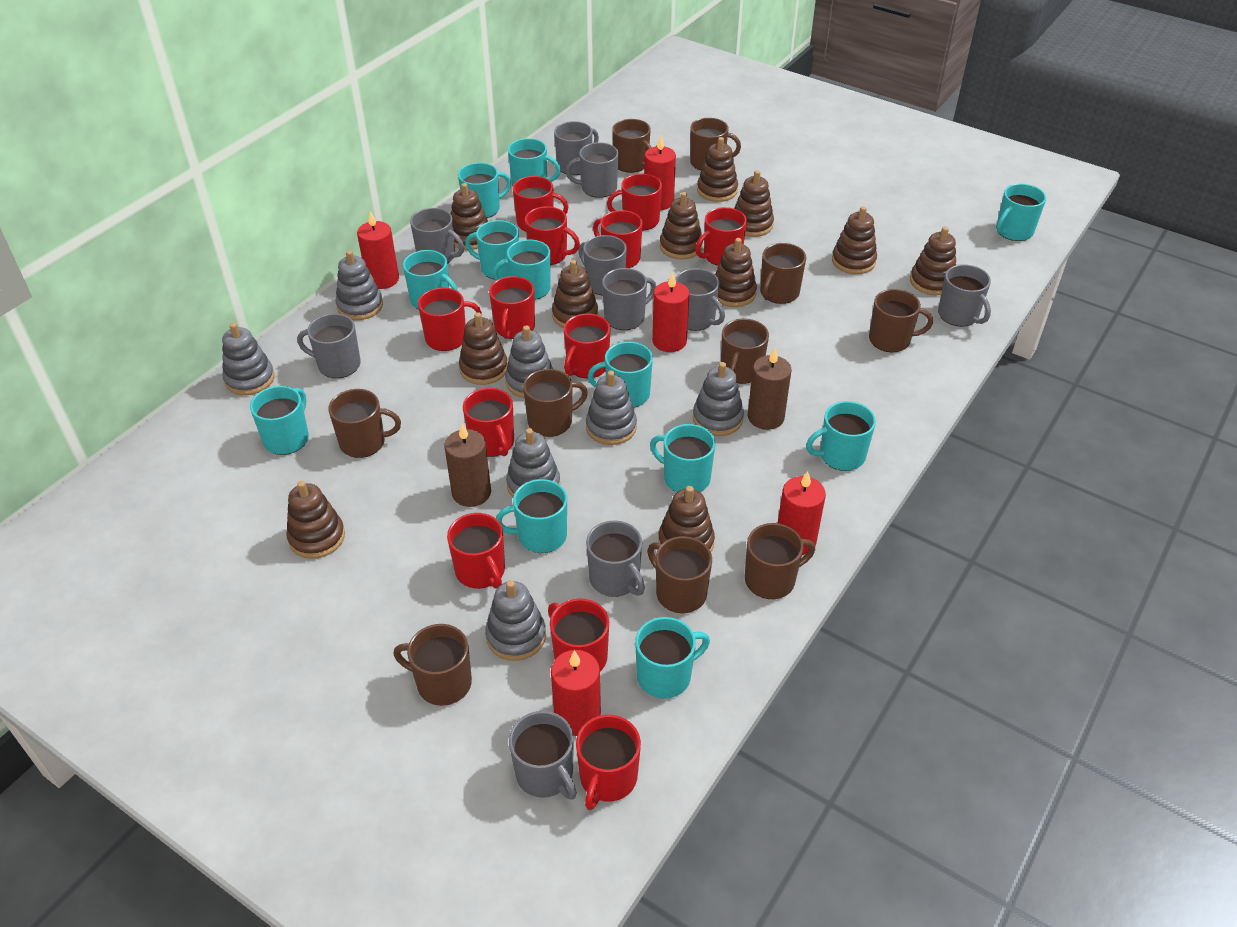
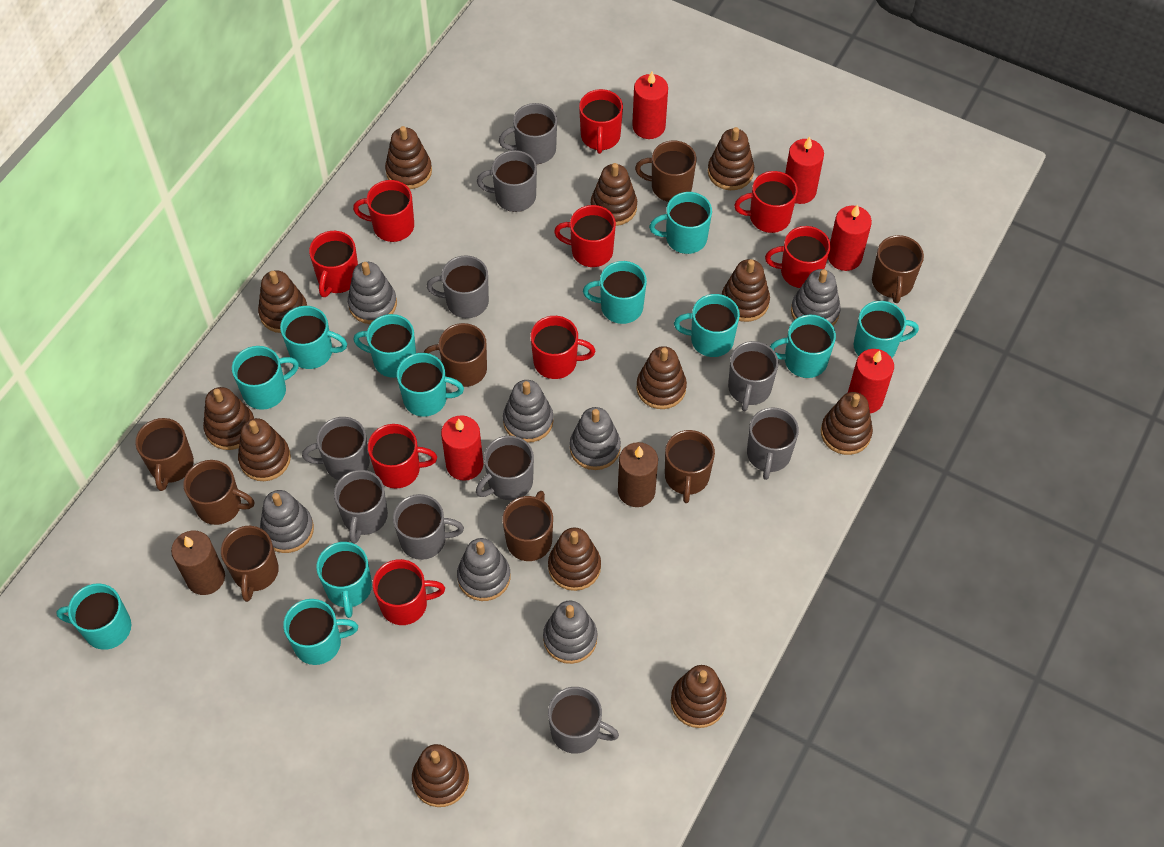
brown mug: 10 -> 8
brown stacking toy: 11 -> 12
red mug: 12 -> 9

